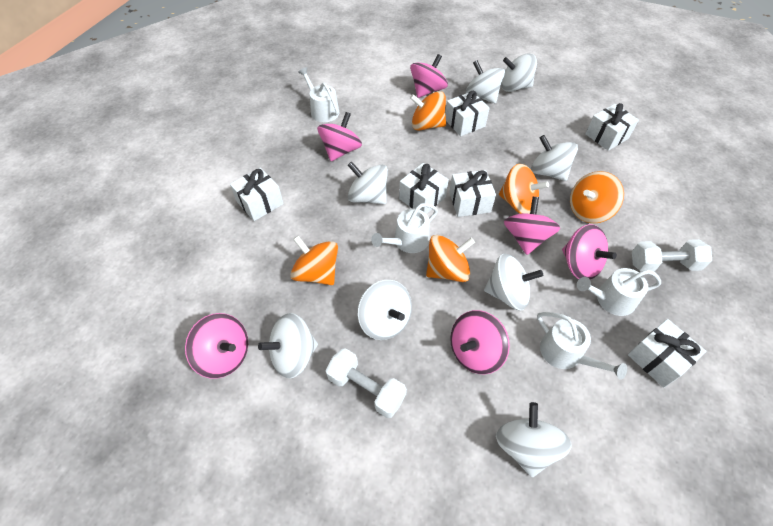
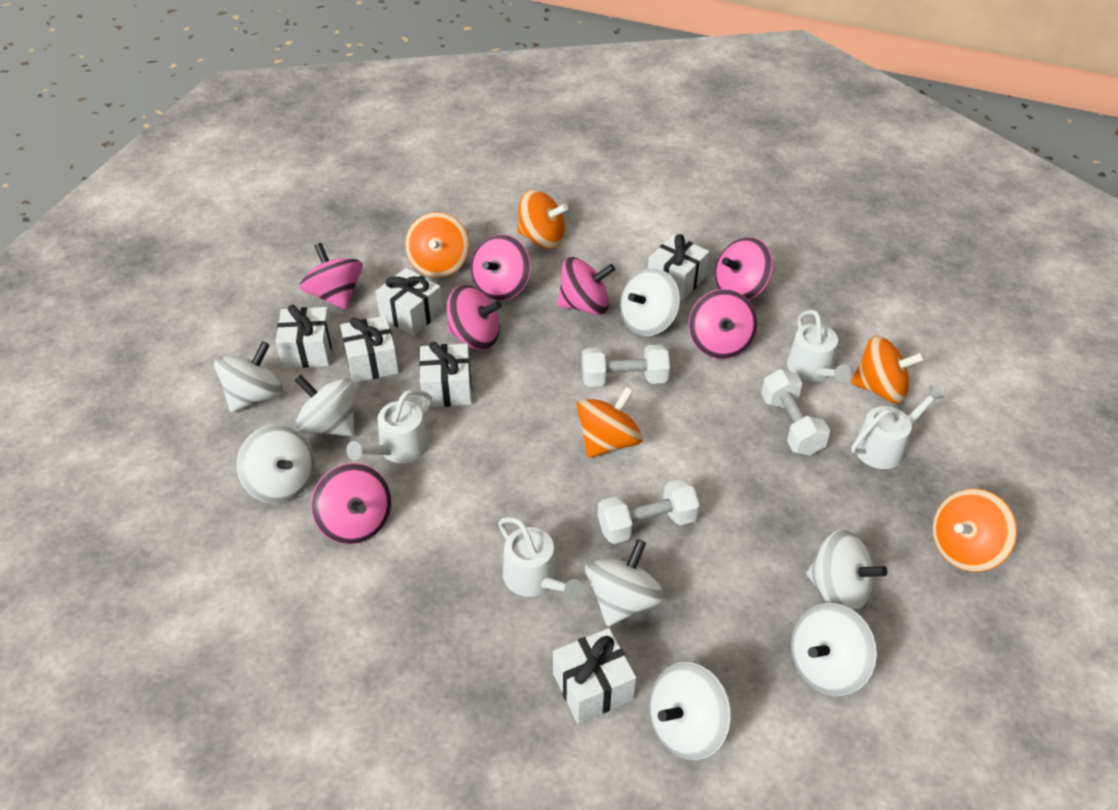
pink spinning top: 6 -> 7
white dumbbell: 2 -> 3

